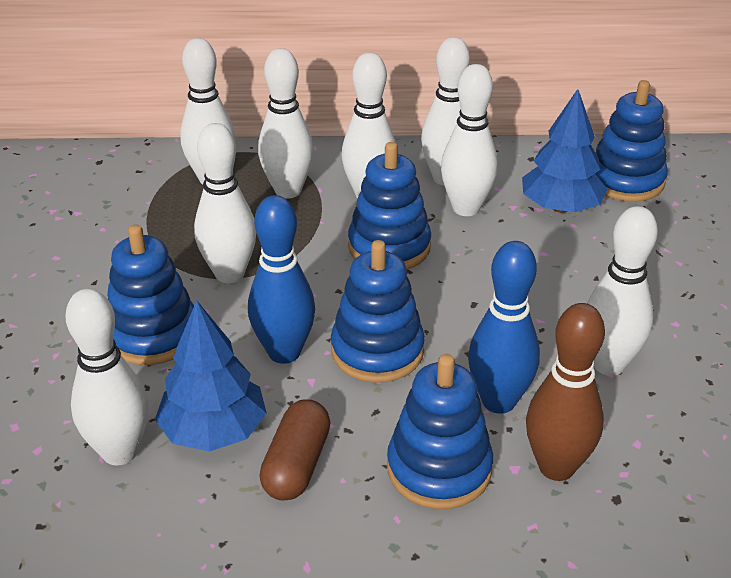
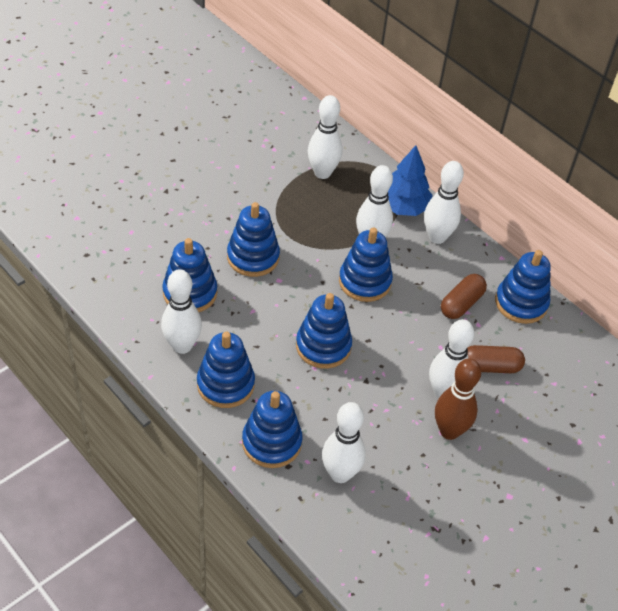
blue bowling pin: 2 -> 0
blue stacking toy: 5 -> 7
blue tree: 2 -> 1
brown capsule: 1 -> 2
white bowling pin: 8 -> 6

